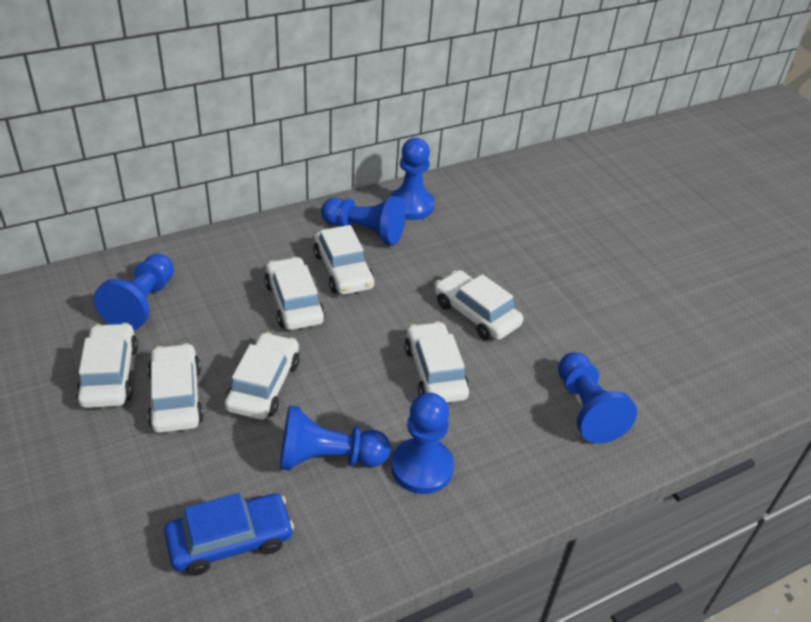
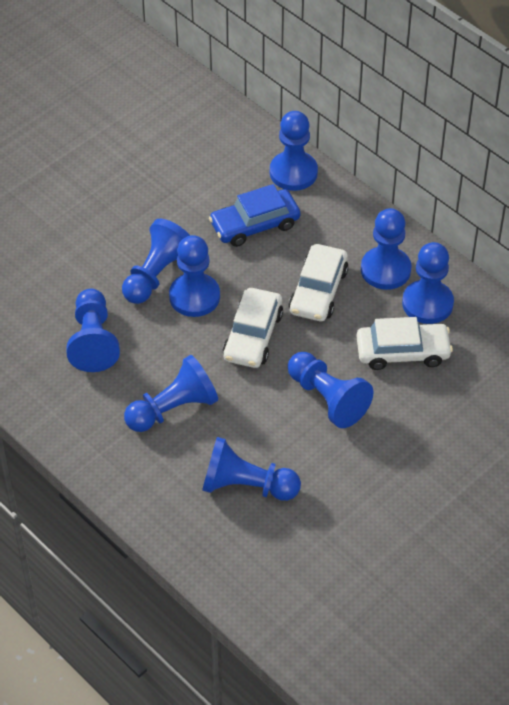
blue pawn: 6 -> 9
white car: 7 -> 3

